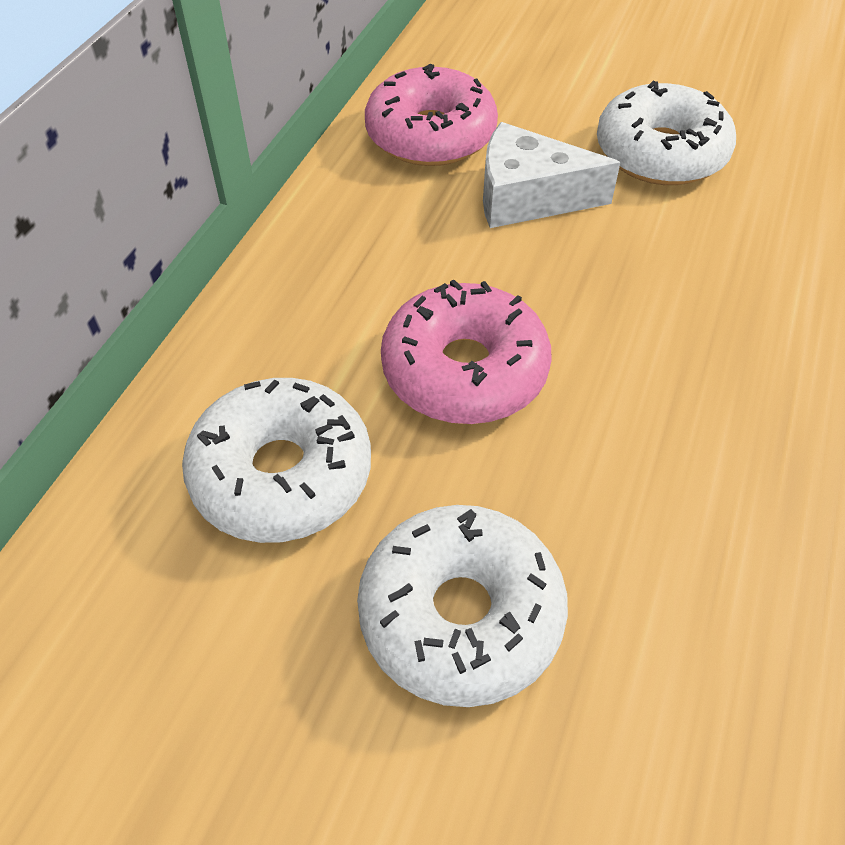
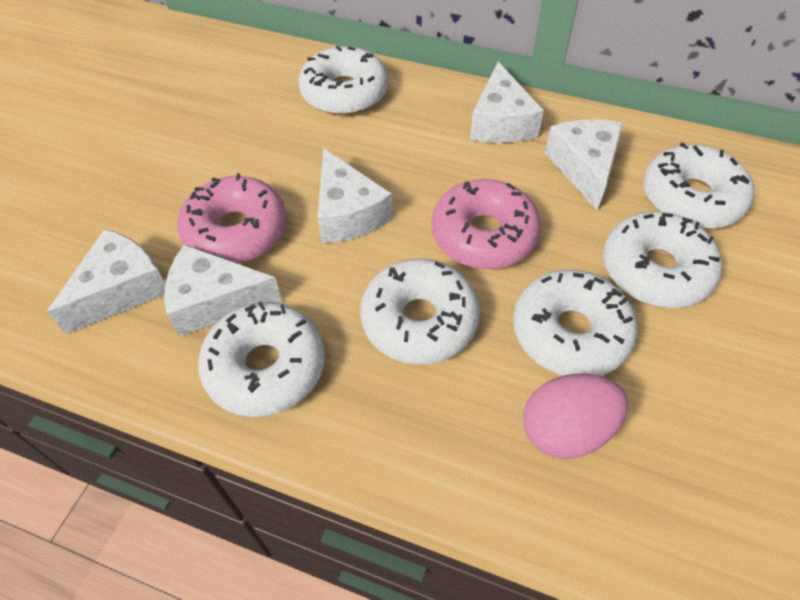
pink egg: 0 -> 1
white cheese: 1 -> 5
white donut: 3 -> 6

